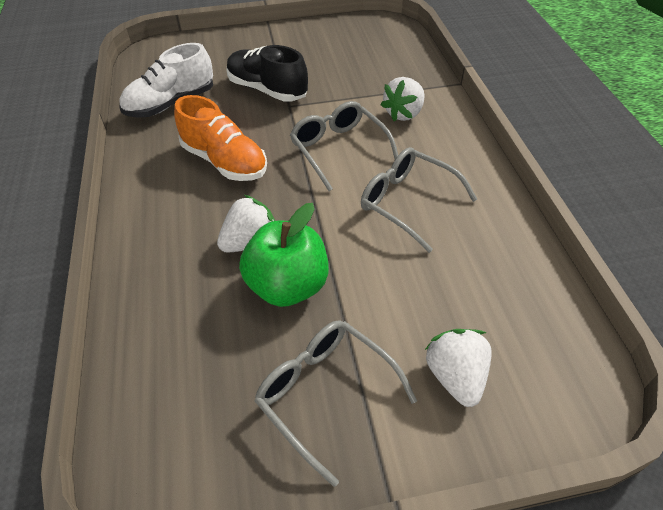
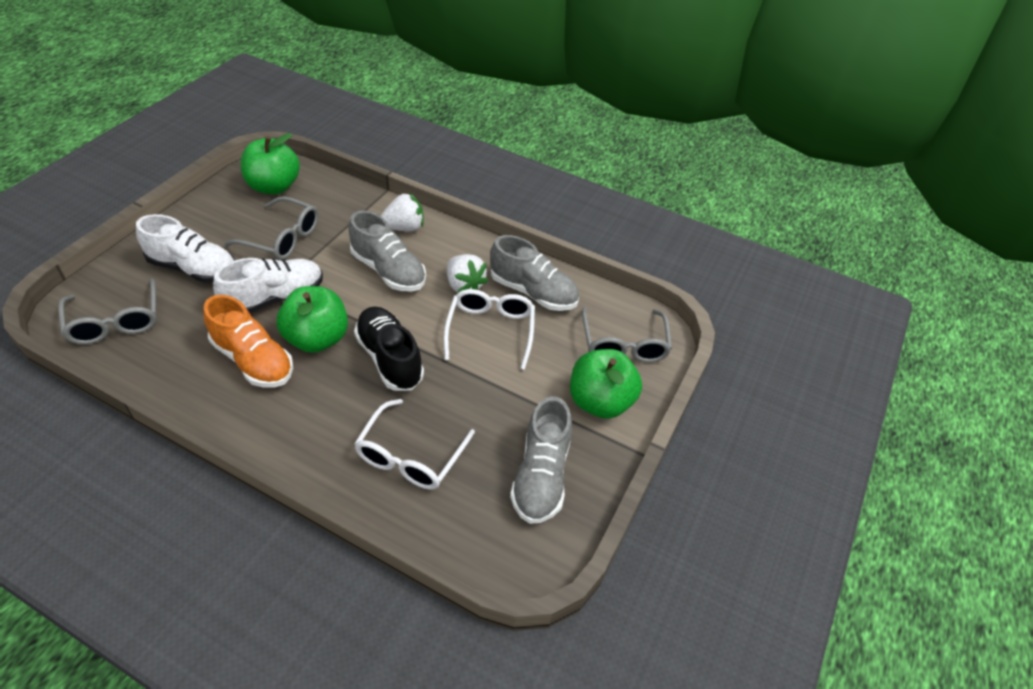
green apple: 1 -> 3
grey shoe: 0 -> 3
white glasses: 0 -> 2
white shoe: 1 -> 2
white strawberry: 3 -> 2

